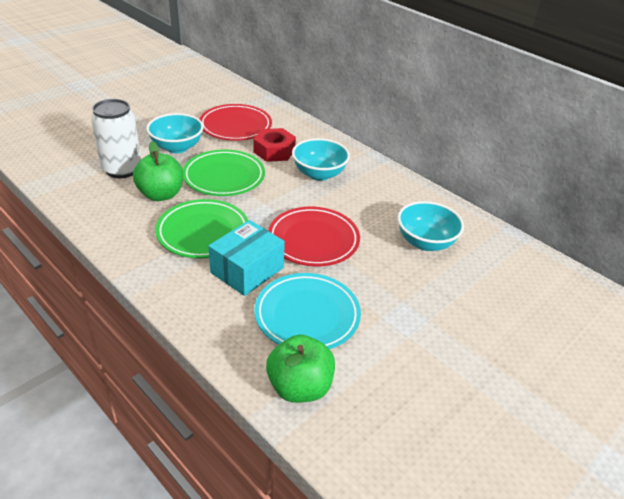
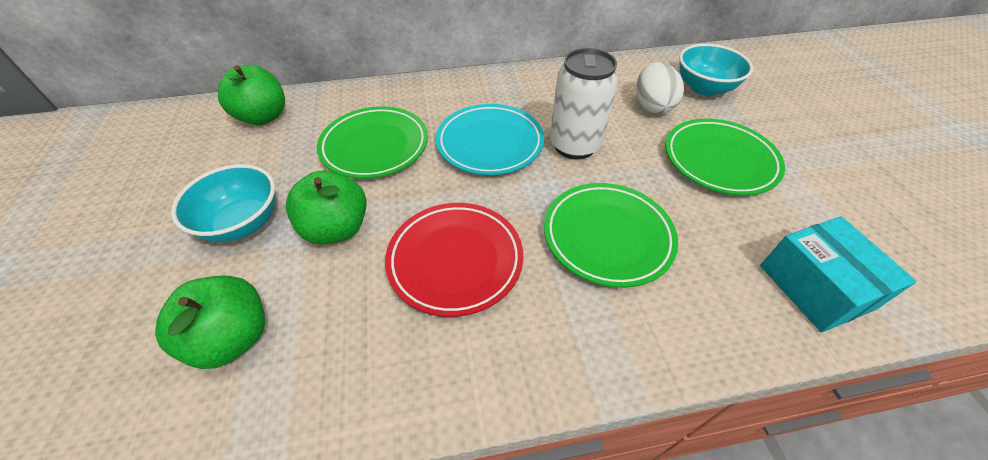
green apple: 2 -> 3
green plate: 2 -> 3
red nut: 1 -> 0
red plate: 2 -> 1
turquoise bowl: 3 -> 2
white egg: 0 -> 1

